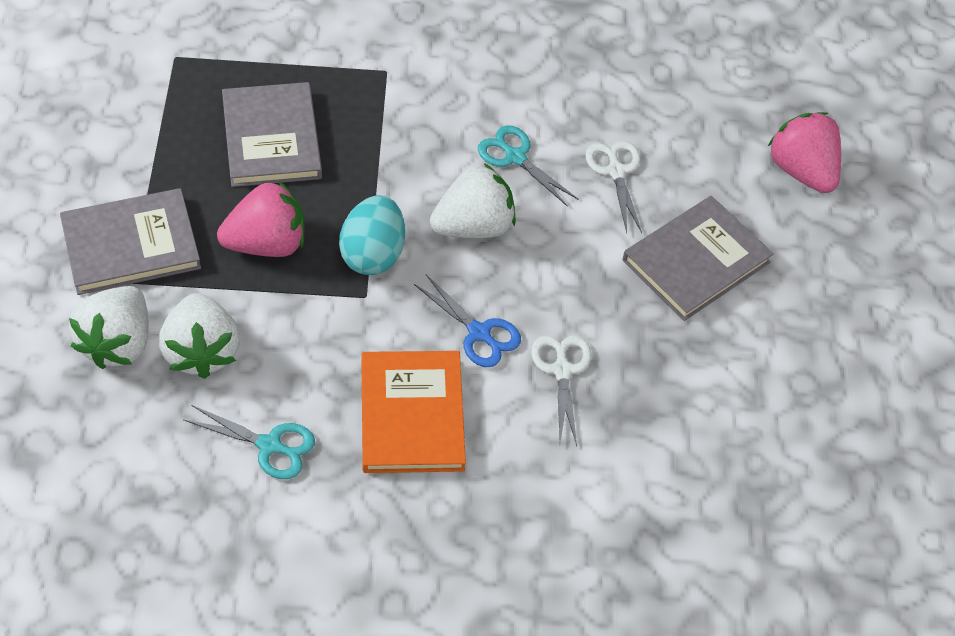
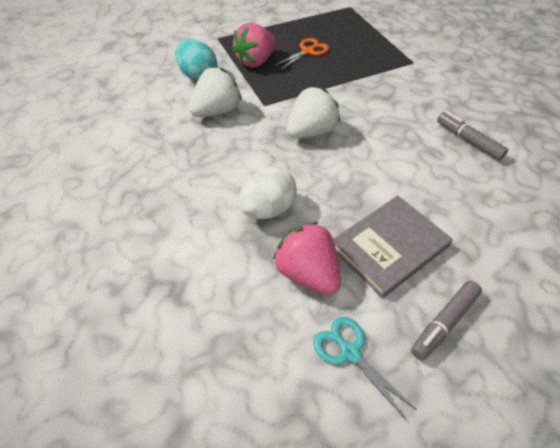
blue scissors: 1 -> 0
grey book: 3 -> 1
grey marker: 0 -> 2
orange book: 1 -> 0
orange scissors: 0 -> 1
turquoise scissors: 2 -> 1
white egg: 0 -> 1
white scissors: 2 -> 0
white strawberry: 3 -> 2

